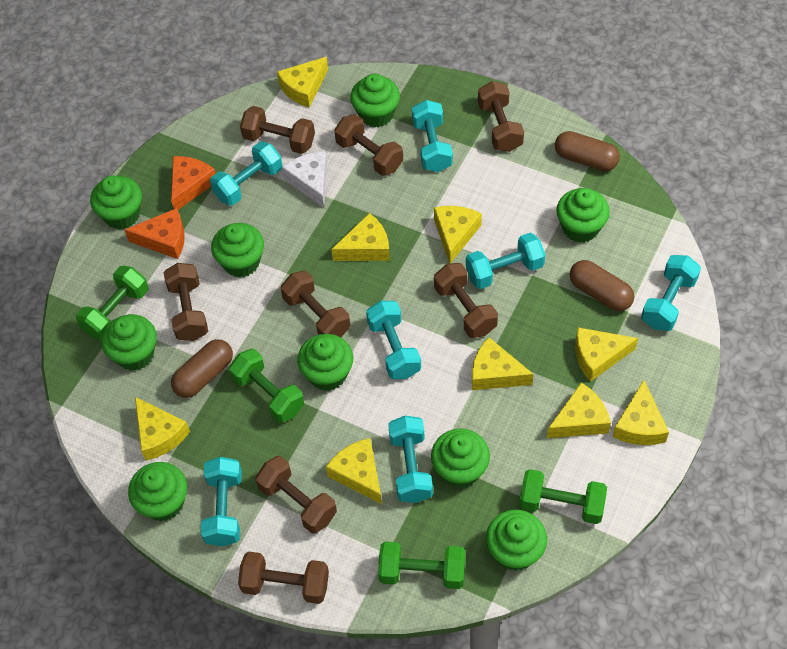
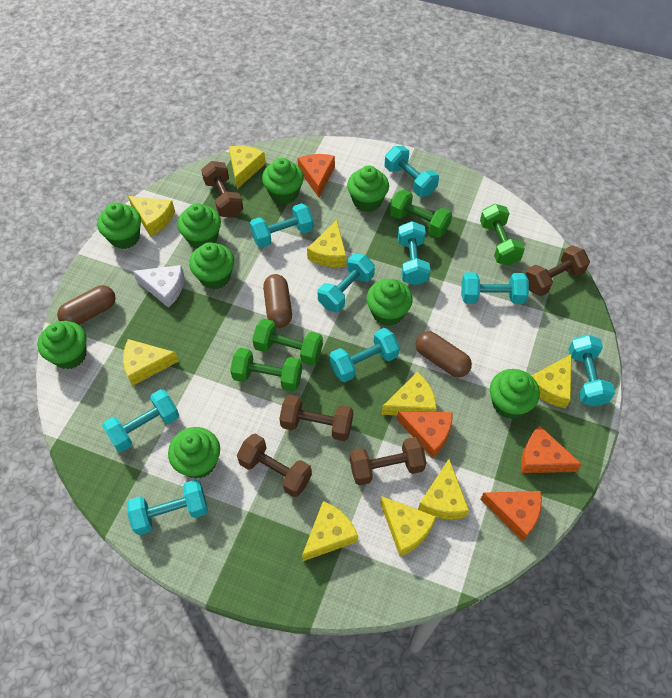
brown dumbbell: 8 -> 5
orange cheese: 2 -> 4
turquoise dumbbell: 7 -> 9

